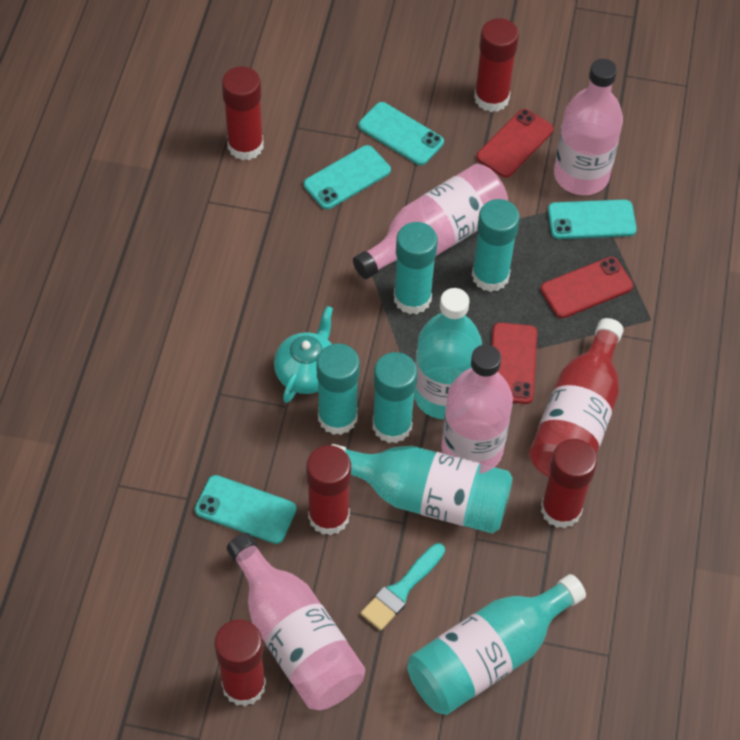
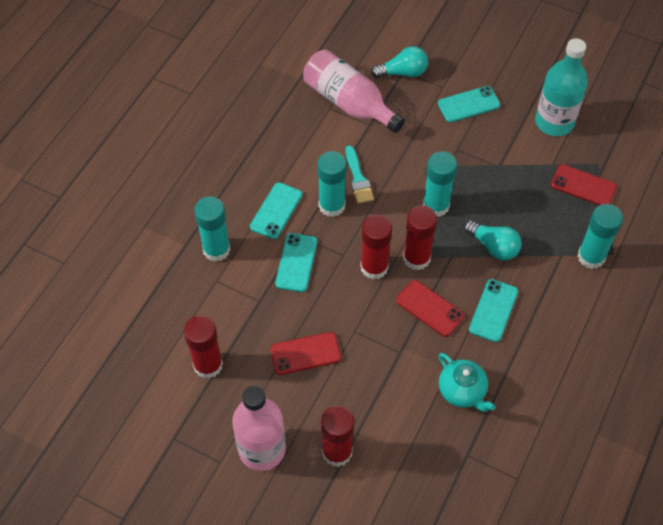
pink bottle: 4 -> 2
red bottle: 1 -> 0
red glue stick: 5 -> 4
turquoise bottle: 3 -> 1
turquoise light bulb: 0 -> 2

